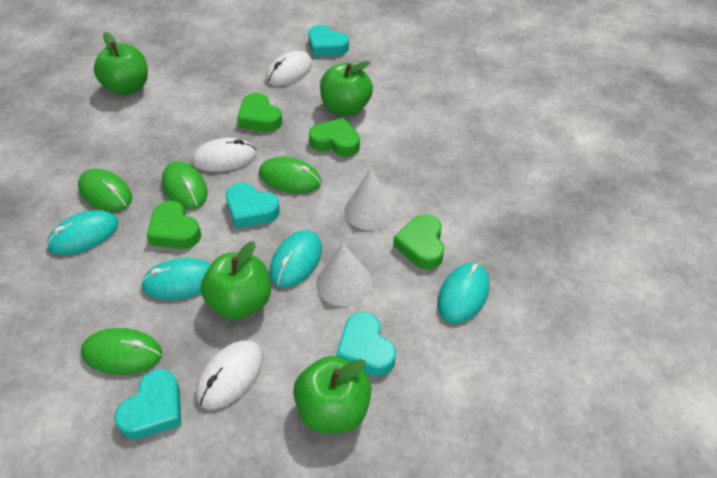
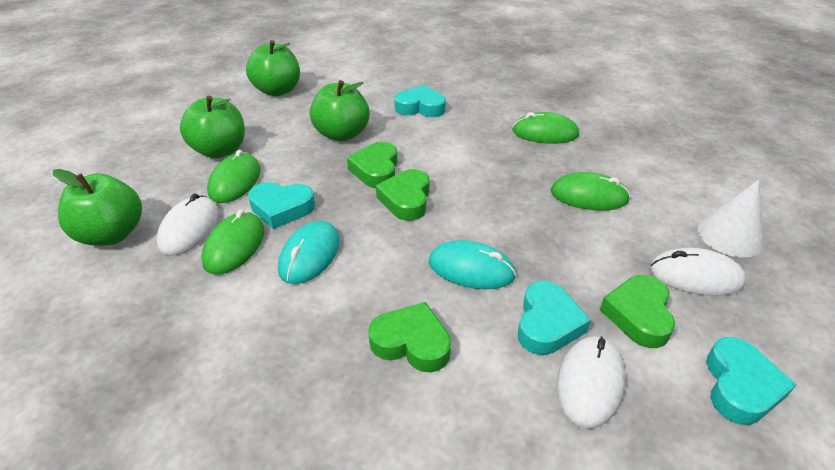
turquoise mouse: 4 -> 2
white cone: 2 -> 1

